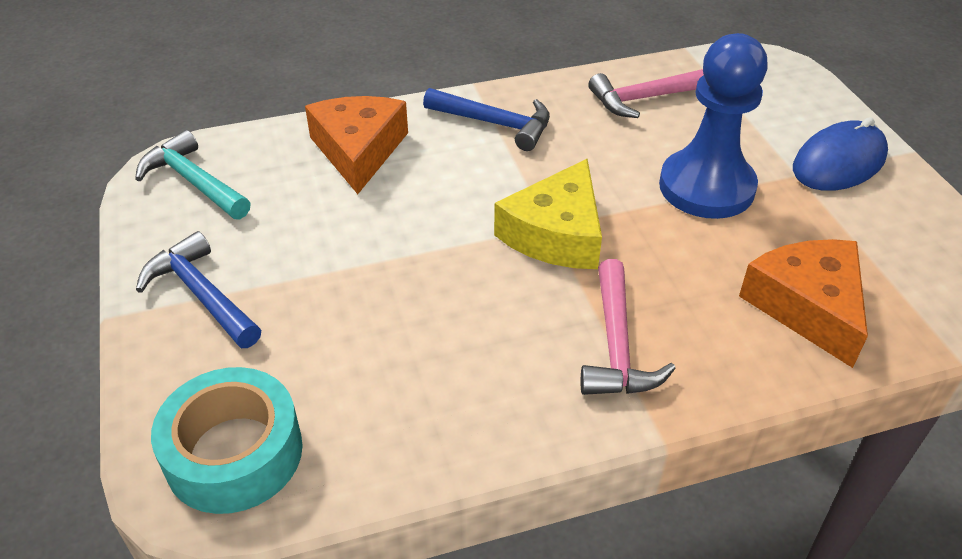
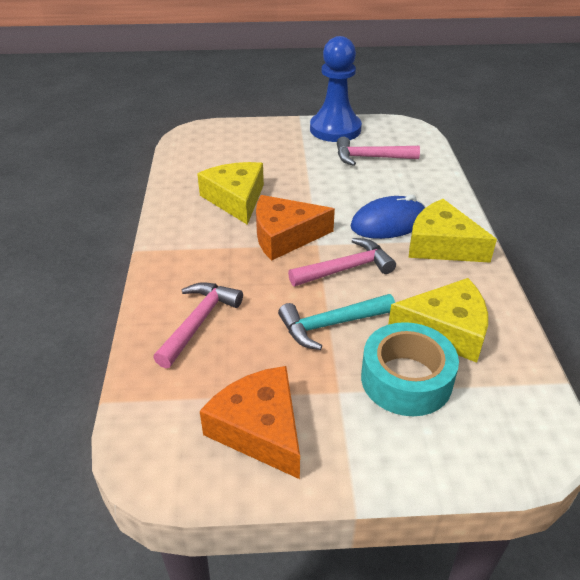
blue hammer: 2 -> 0
pink hammer: 2 -> 3
yellow cheese: 1 -> 3

